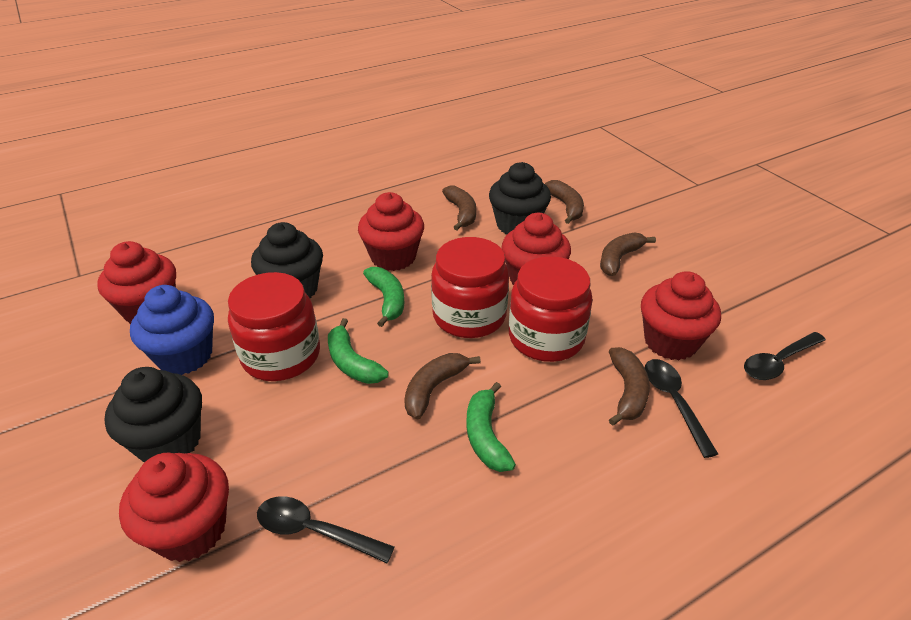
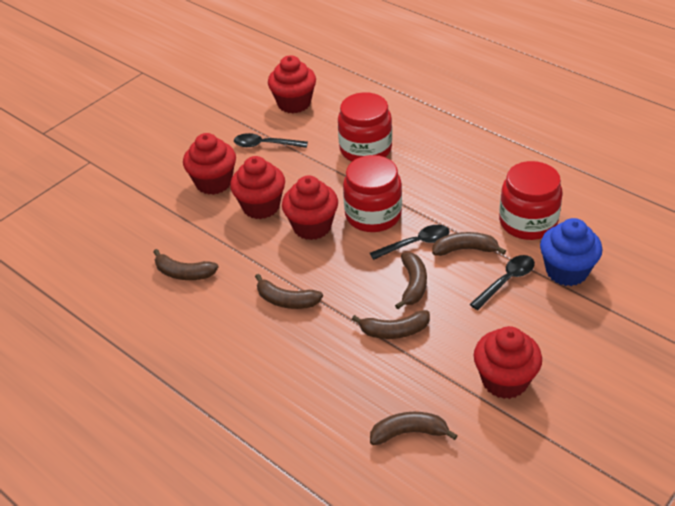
black cupcake: 3 -> 0
brown banana: 5 -> 6
green banana: 3 -> 0

